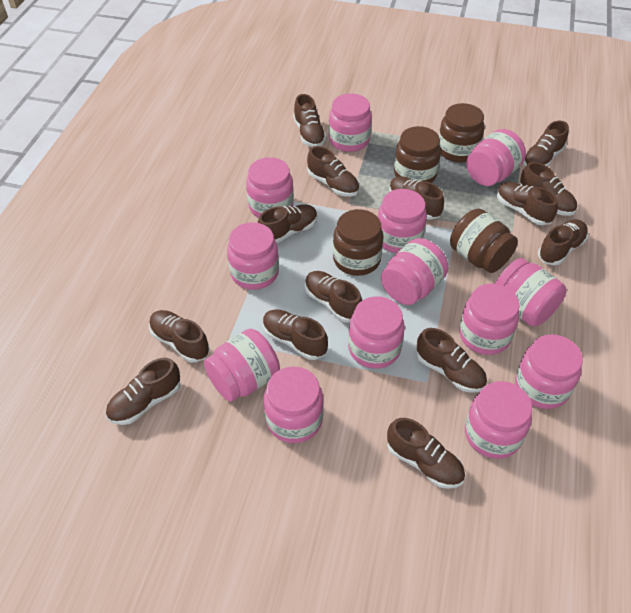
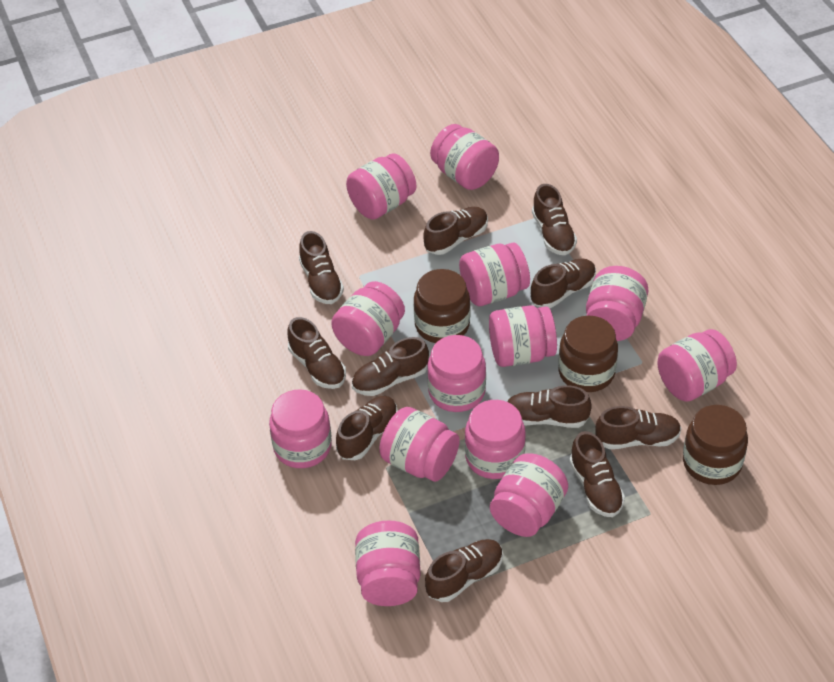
brown jar: 4 -> 3
brown shoe: 14 -> 11

